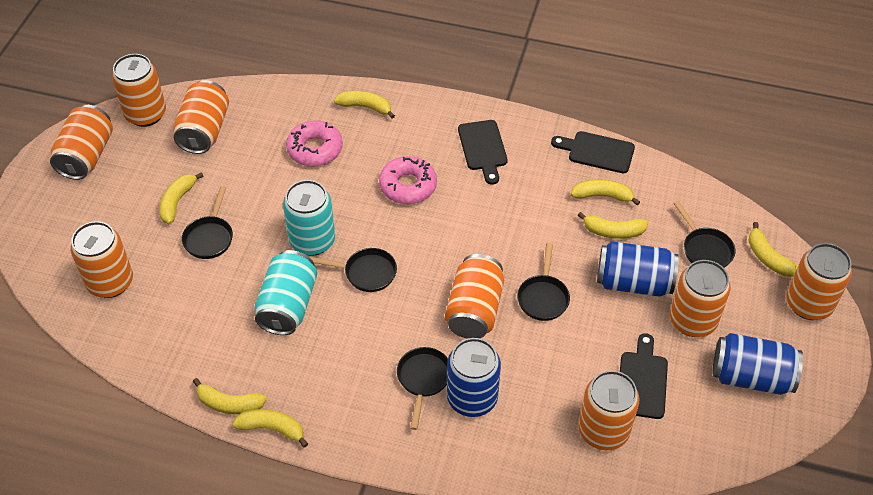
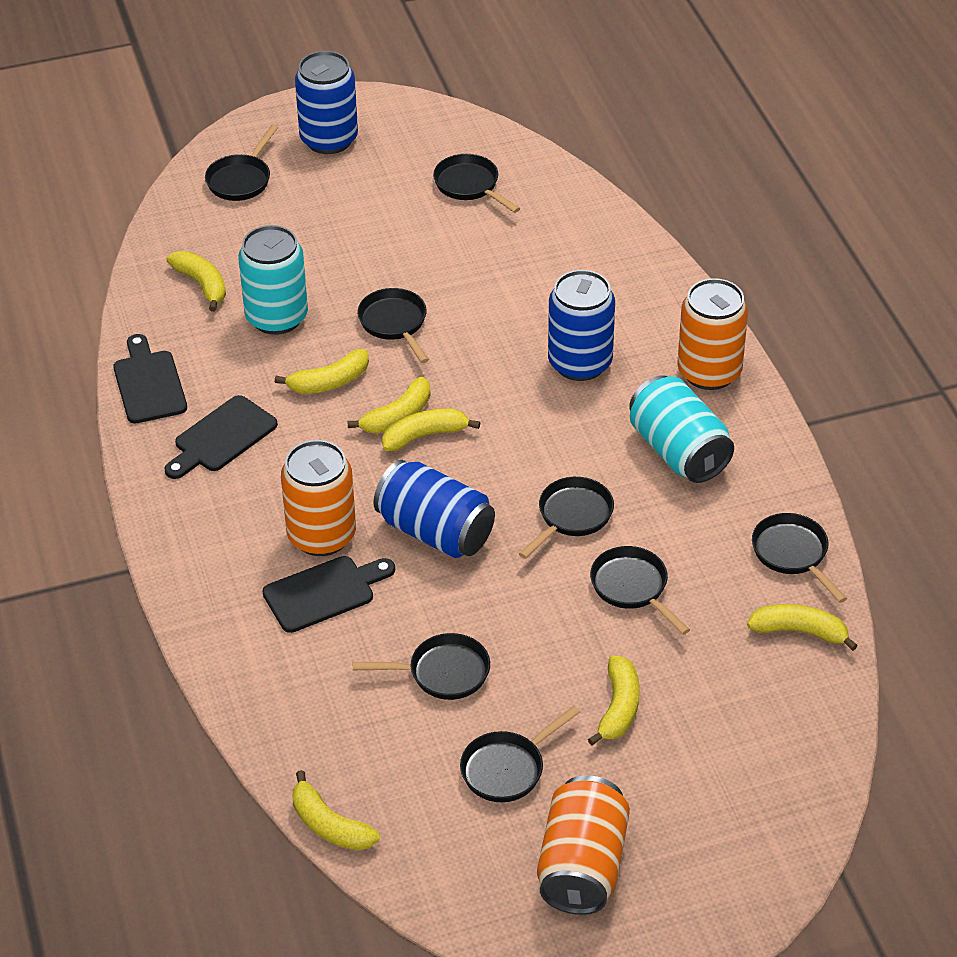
black pan: 5 -> 8
orange can: 8 -> 3
pink donut: 2 -> 0

